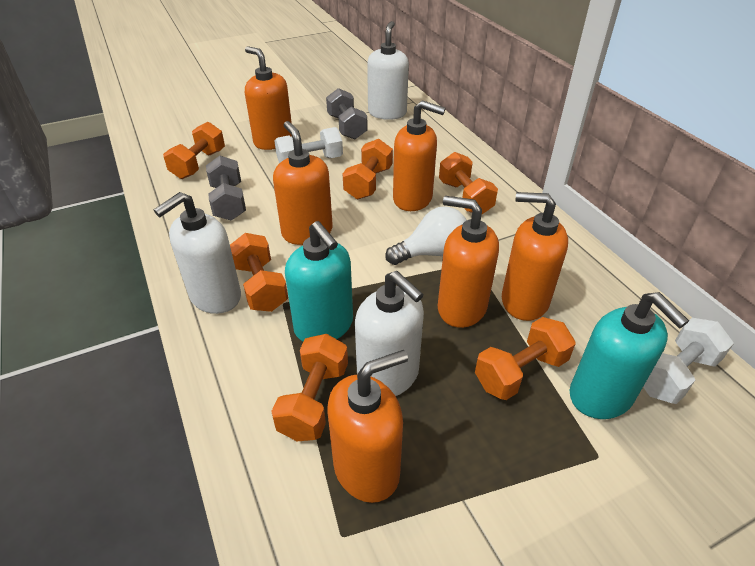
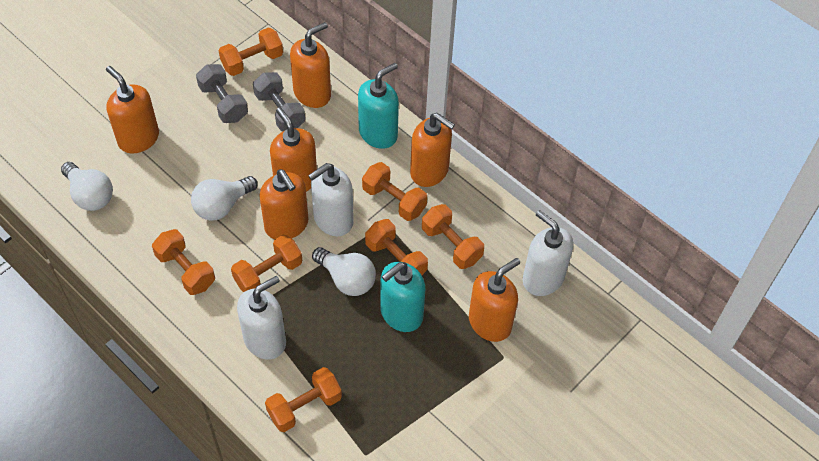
orange dumbbell: 6 -> 7
white dumbbell: 2 -> 0
white light bulb: 1 -> 3

